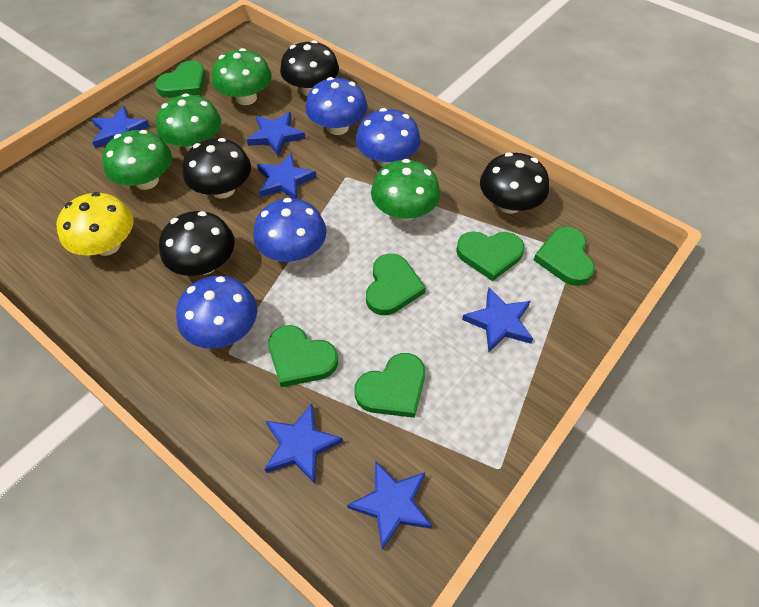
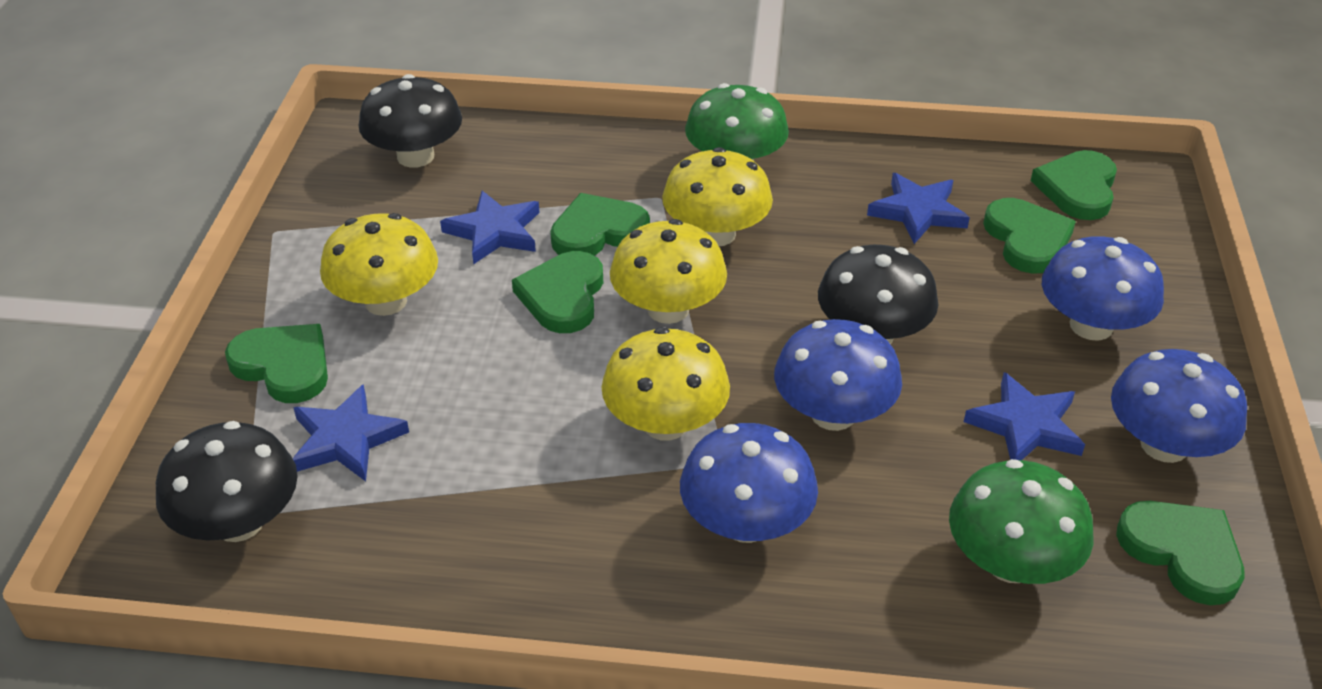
black mushroom: 4 -> 3
blue star: 6 -> 4
green mushroom: 4 -> 2
yellow mushroom: 1 -> 4

